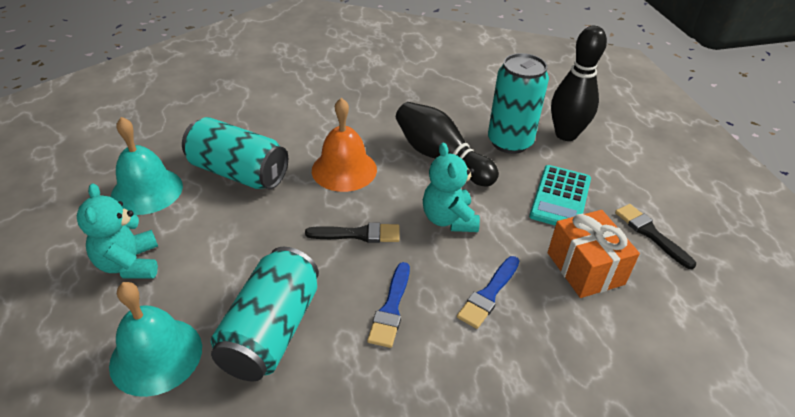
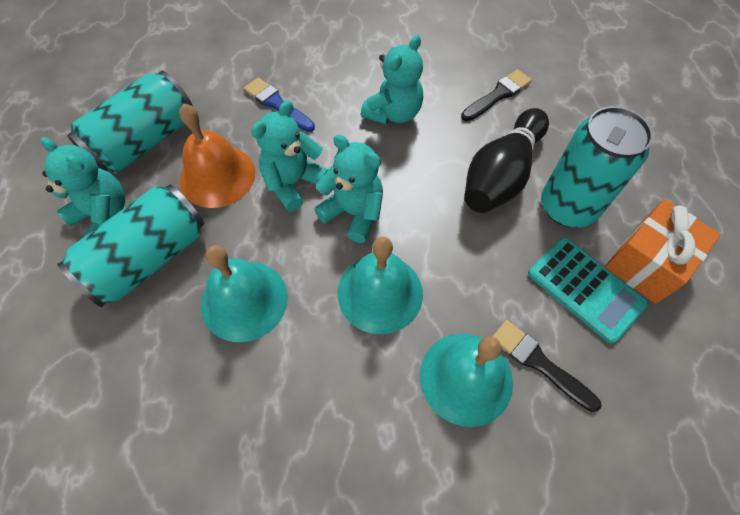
black bowling pin: 2 -> 1
blue brush: 2 -> 1
turquoise bell: 2 -> 3
turquoise teddy bear: 2 -> 4

